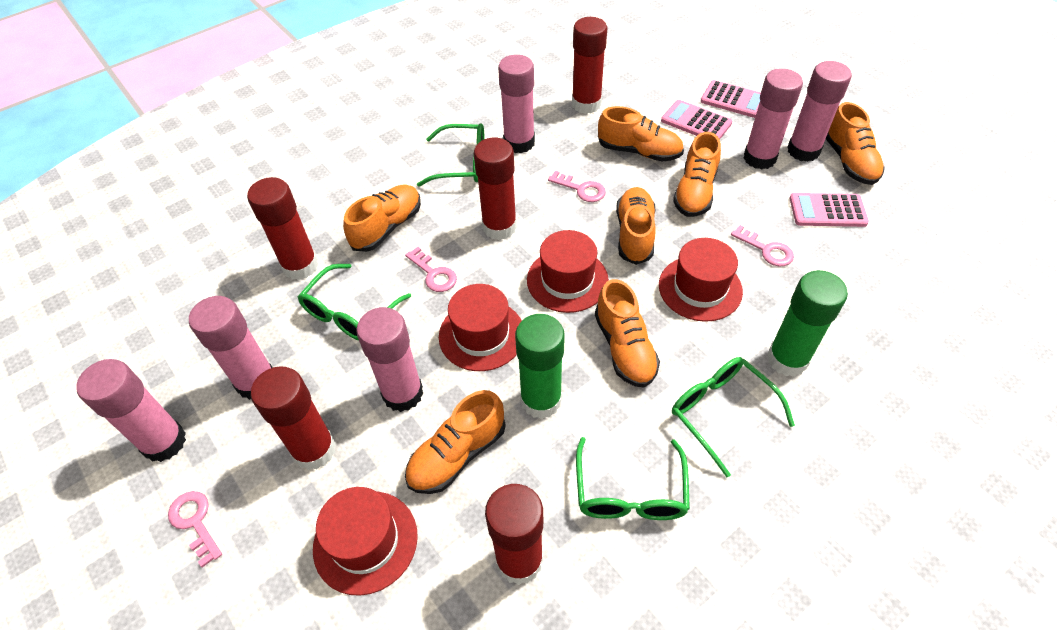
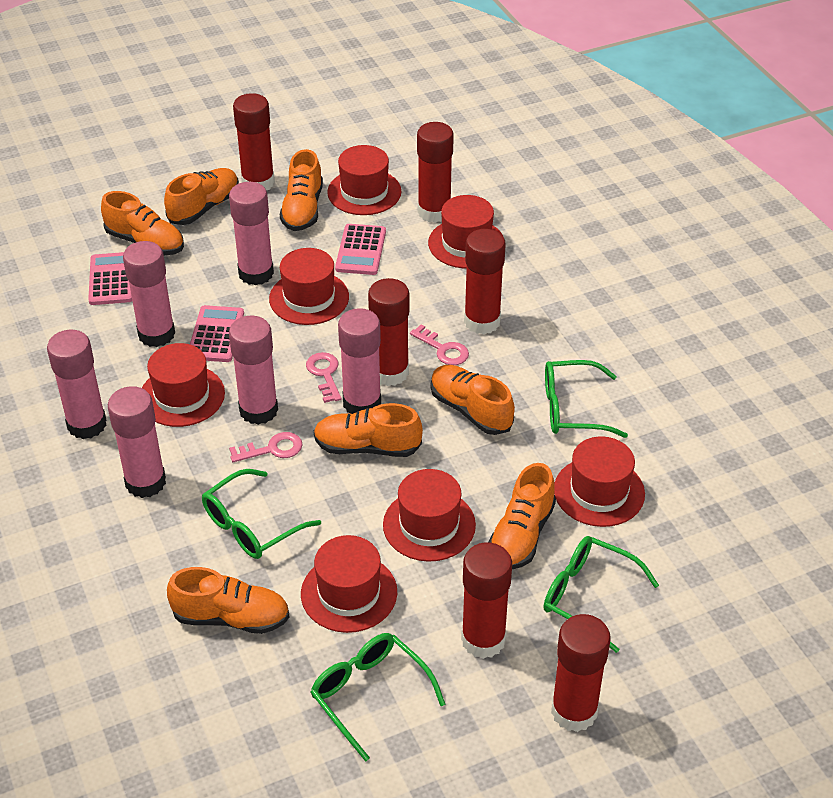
green glue stick: 2 -> 0
pink key: 4 -> 3
red glue stick: 5 -> 6
red hat: 4 -> 7

